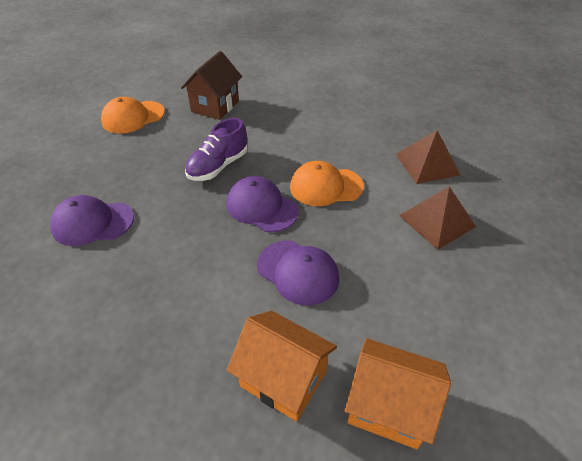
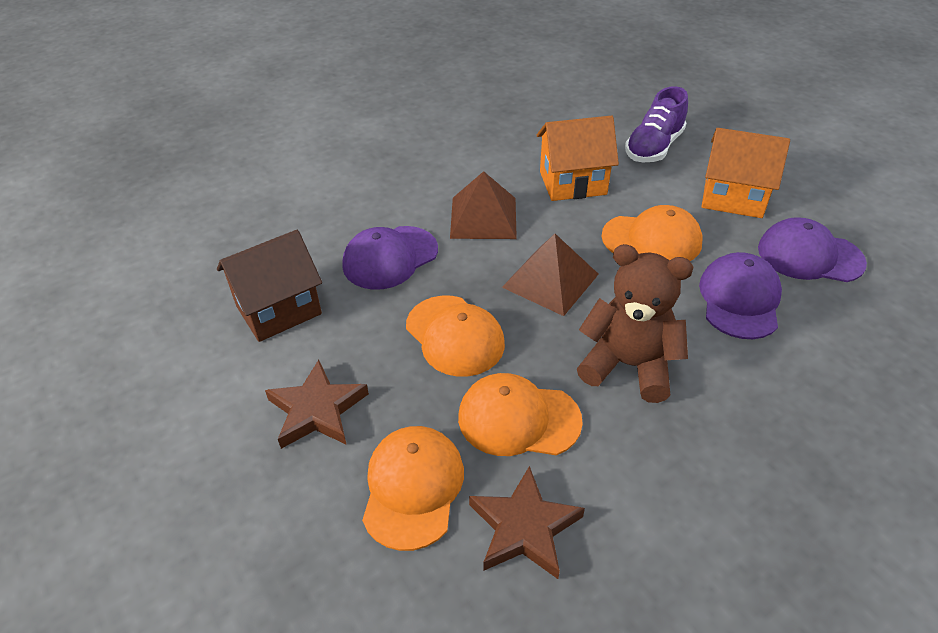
brown star: 0 -> 2
brown teddy bear: 0 -> 1
orange cap: 2 -> 4

